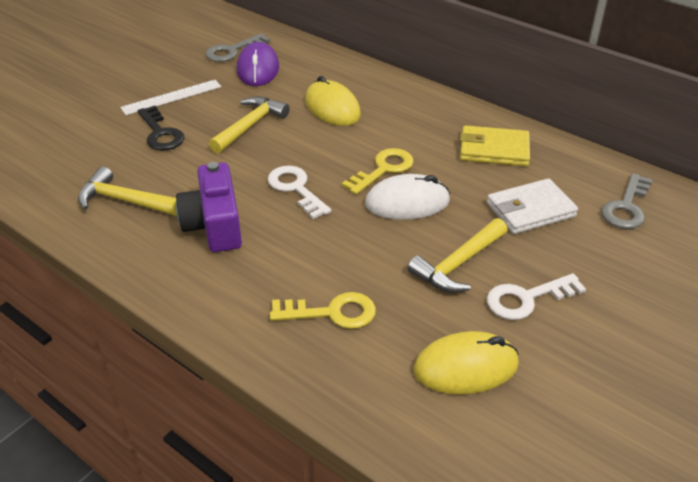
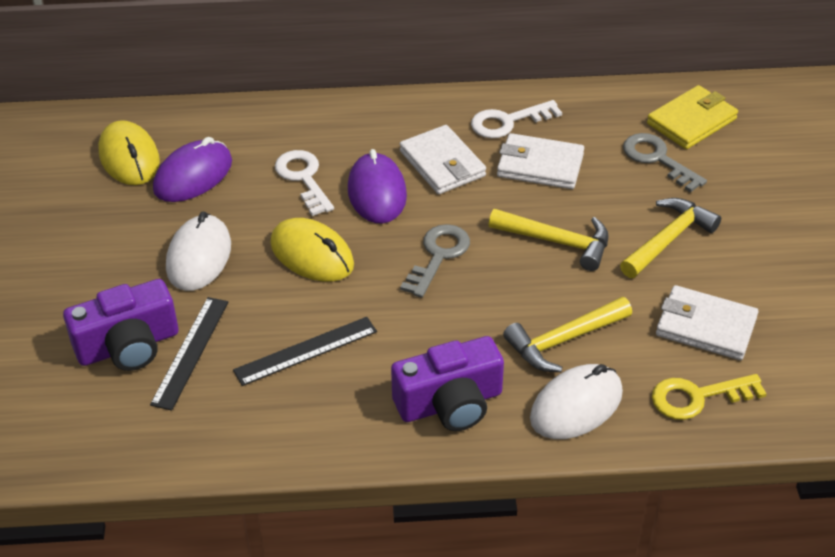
black key: 1 -> 0
black ruler: 0 -> 2
purple camera: 1 -> 2
purple mouse: 1 -> 2
white mouse: 1 -> 2
white ruler: 1 -> 0
white wallet: 1 -> 3
yellow key: 2 -> 1

